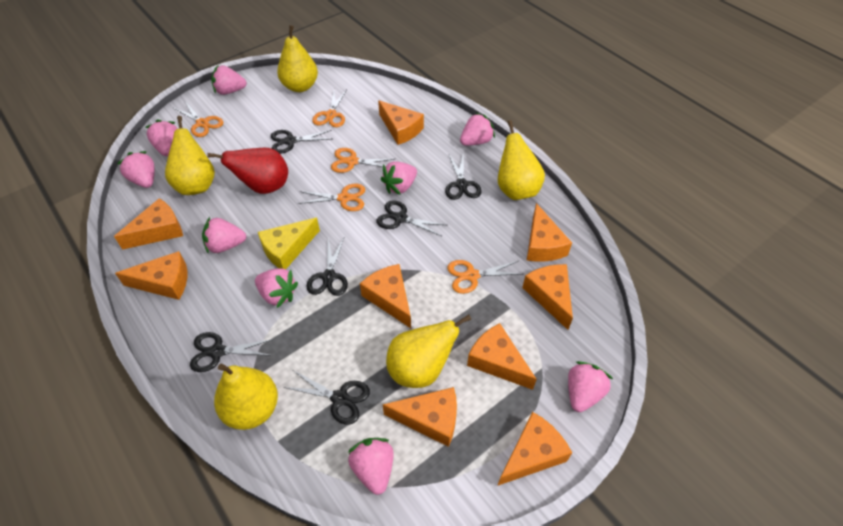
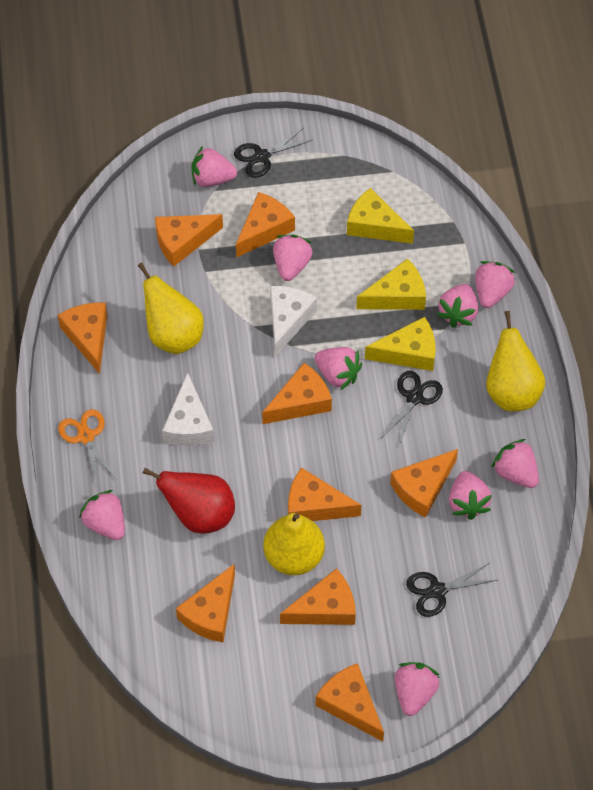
black scissors: 6 -> 3
orange scissors: 5 -> 1
white cheese: 0 -> 2
yellow cheese: 1 -> 3
yellow pear: 5 -> 3

